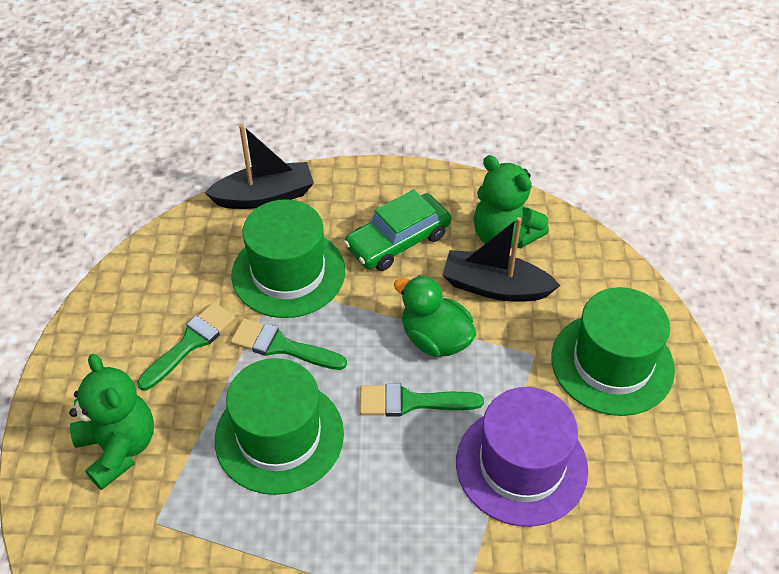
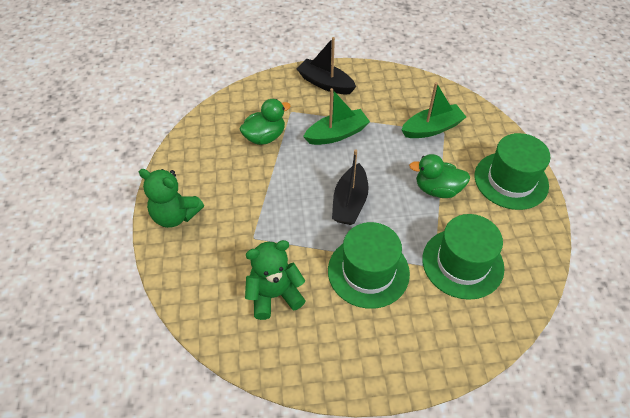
green boat: 0 -> 2
green brush: 3 -> 0
green car: 1 -> 0
green duck: 1 -> 2
purple hat: 1 -> 0

